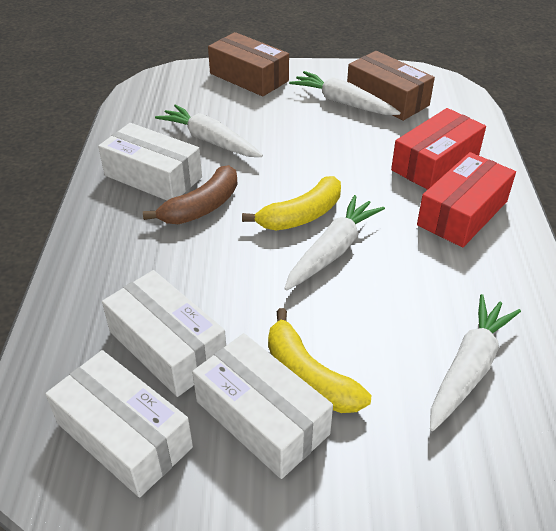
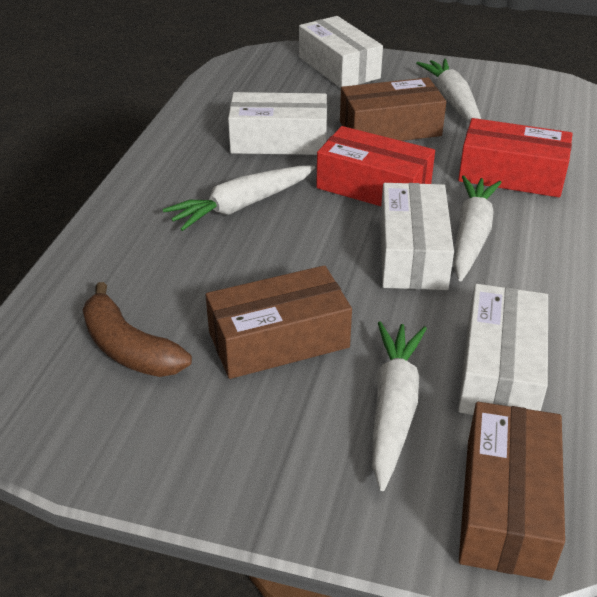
brown box: 2 -> 3
yellow banana: 2 -> 0

